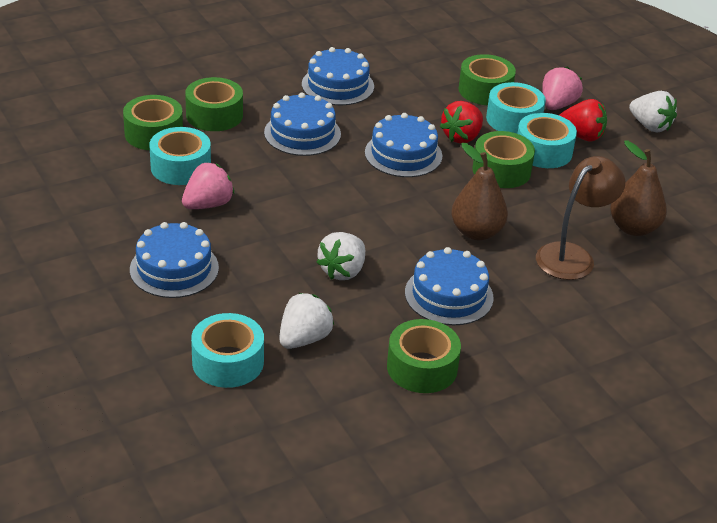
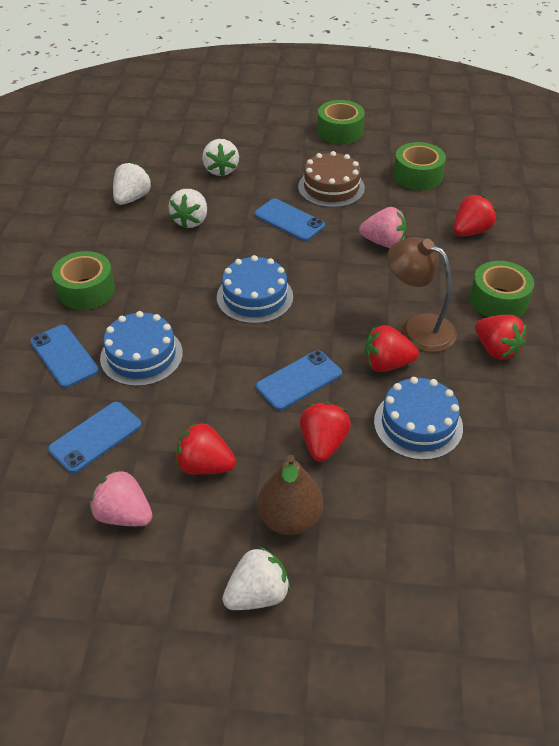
blue cake: 5 -> 3
blue phone: 0 -> 4
brown cake: 0 -> 1
brown pear: 2 -> 1
green tape: 5 -> 4
red strawberry: 2 -> 5
turquoise tape: 4 -> 0
white strawberry: 3 -> 4

